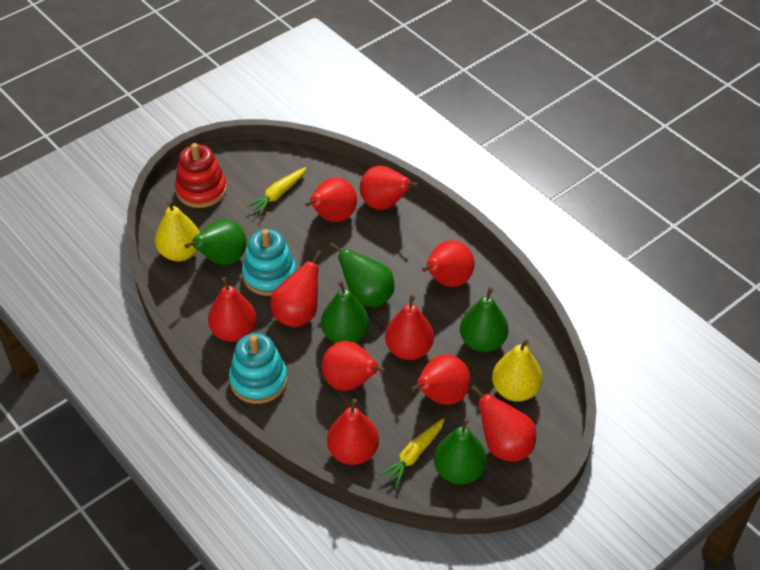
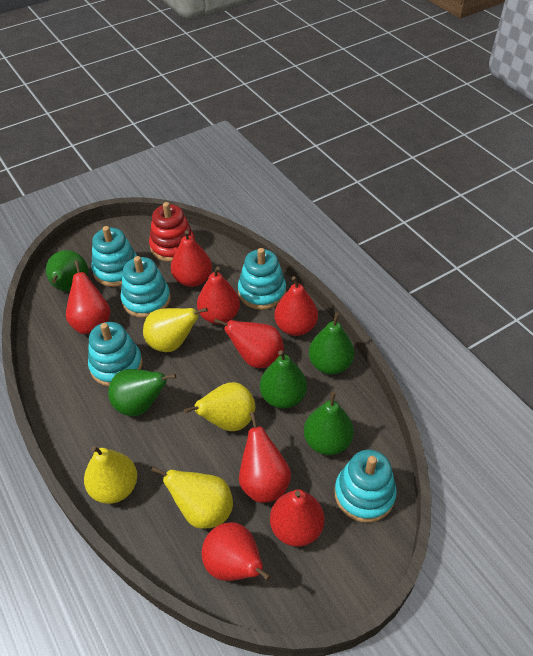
red pear: 10 -> 8
turquoise stacking toy: 2 -> 5
yellow carrot: 2 -> 0
yellow pear: 2 -> 4

